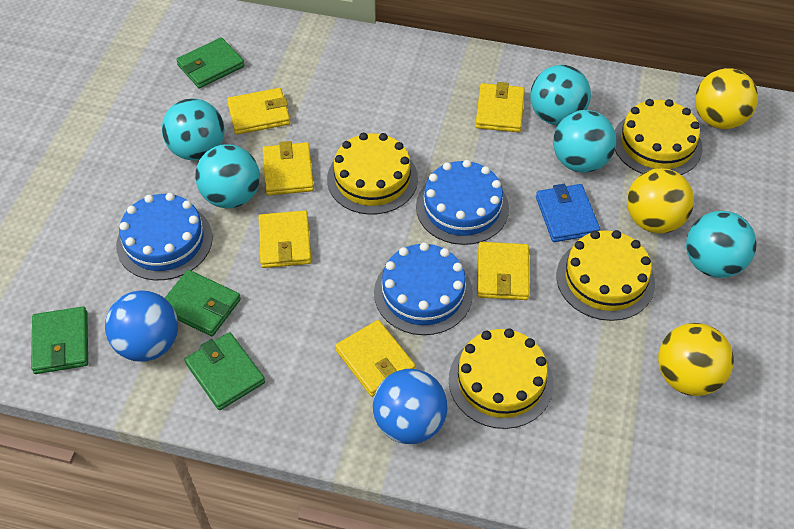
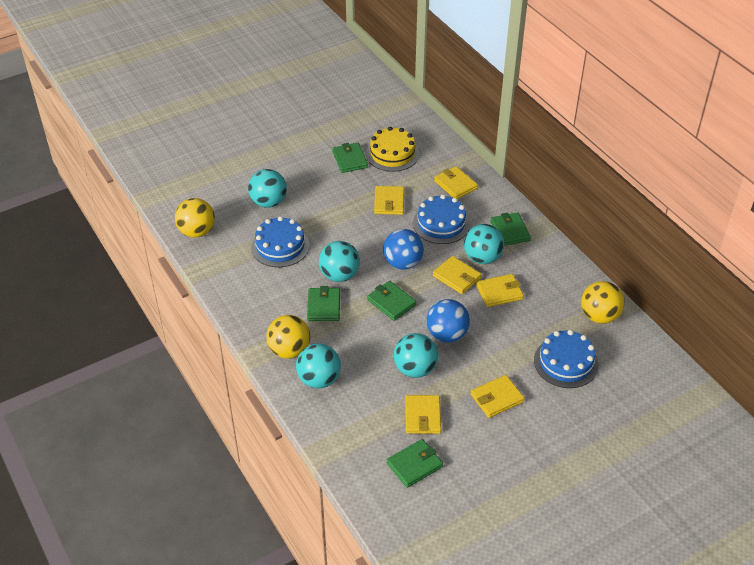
blue wallet: 1 -> 0
green wallet: 4 -> 5
yellow cake: 4 -> 1

